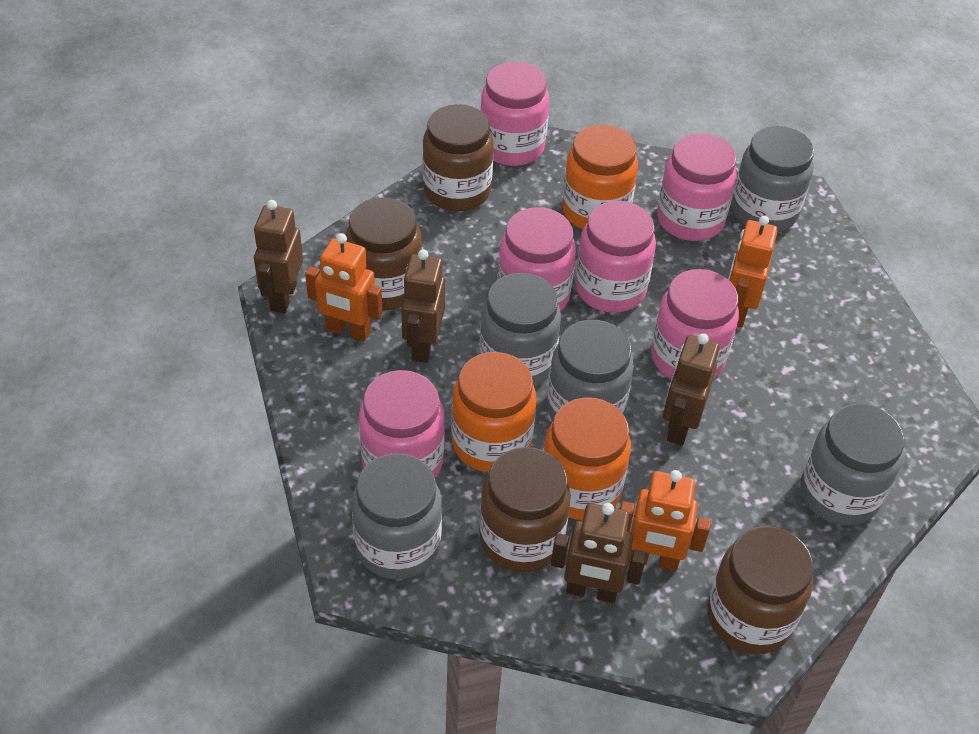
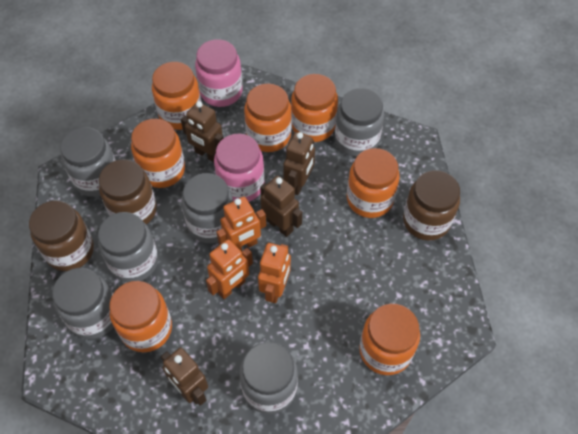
brown jar: 4 -> 3
grey jar: 5 -> 6
orange jar: 3 -> 7
pink jar: 6 -> 2

